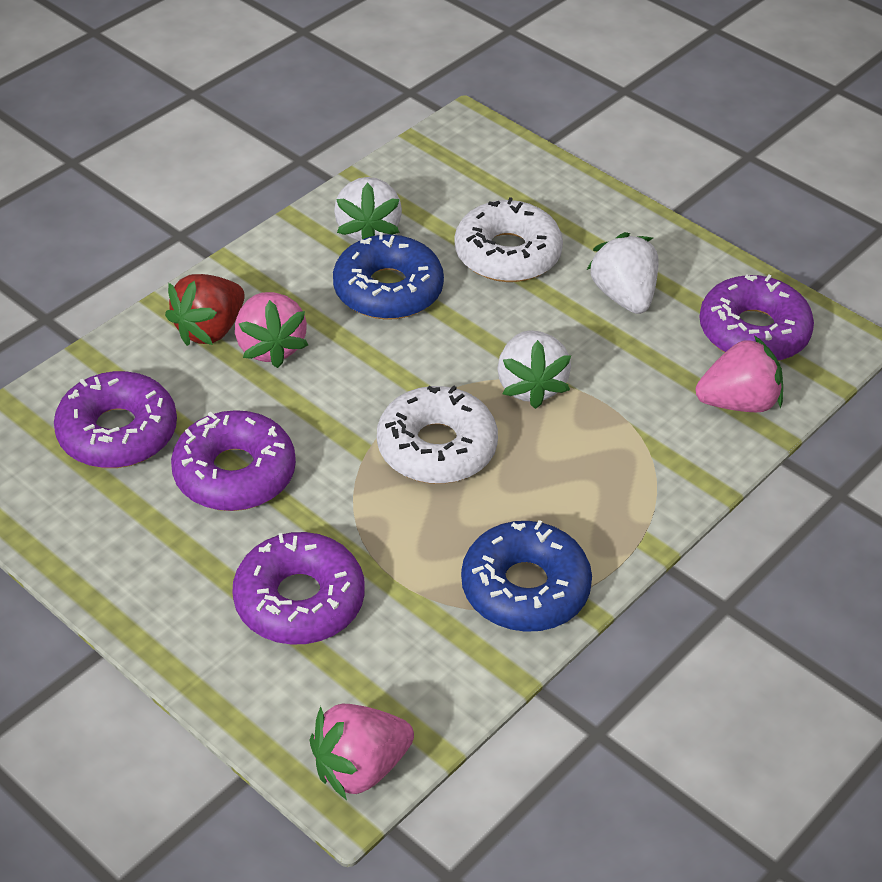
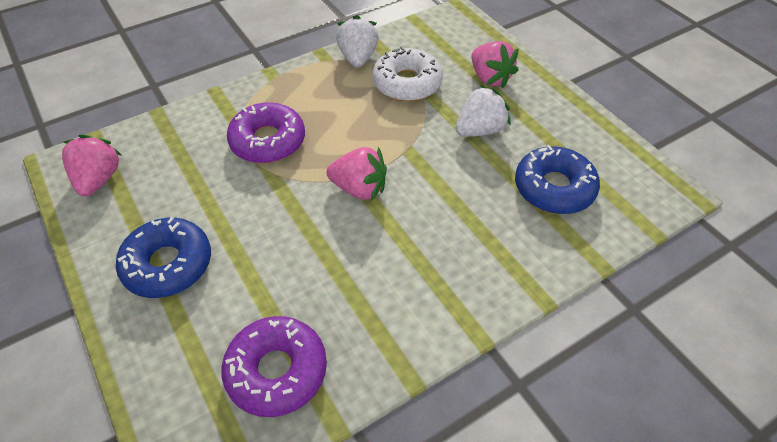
purple donut: 4 -> 2
red strawberry: 1 -> 0
white donut: 2 -> 1
white strawberry: 3 -> 2

